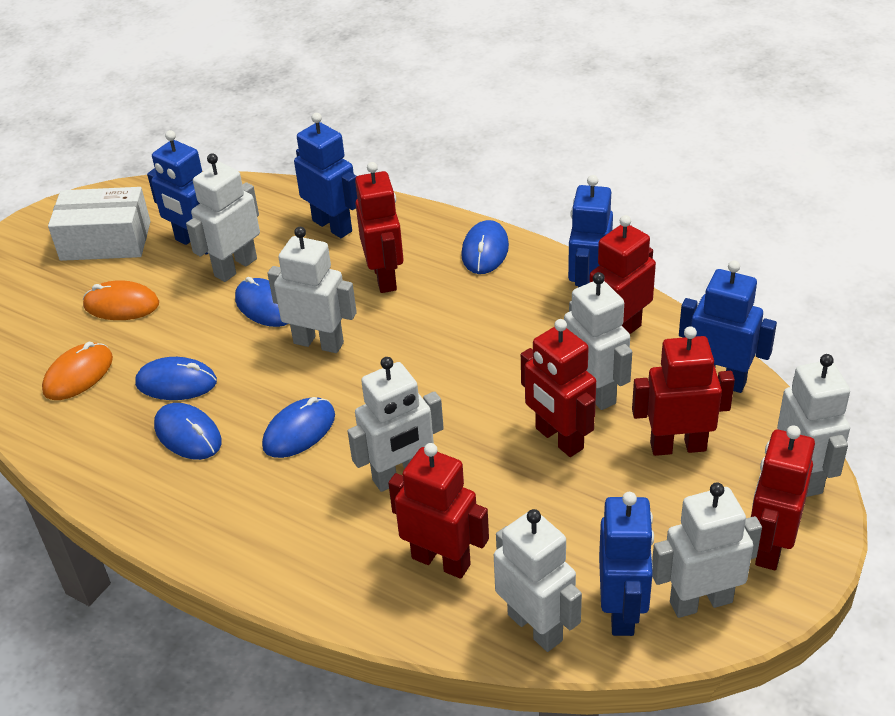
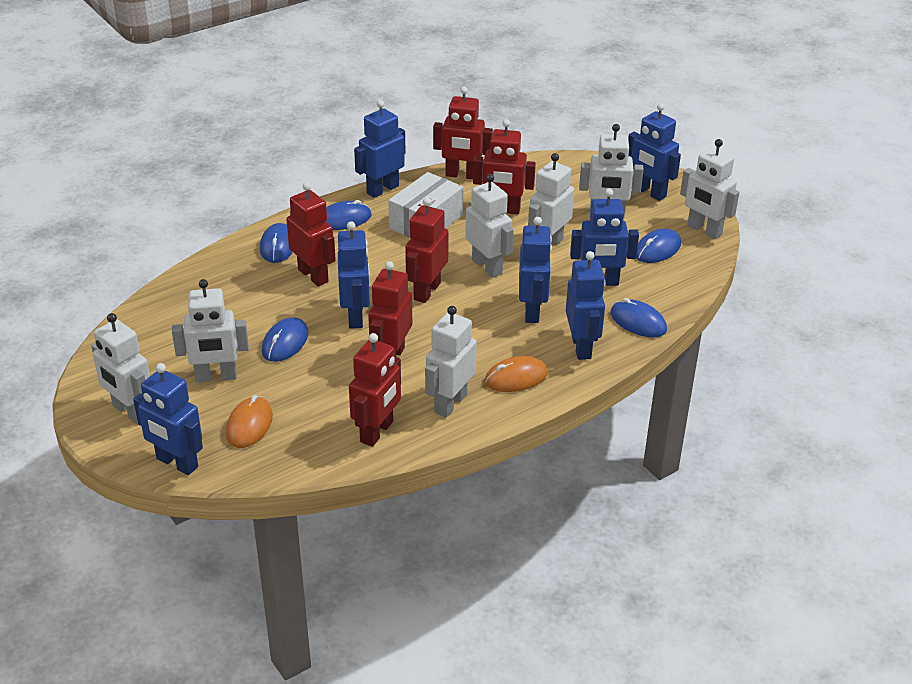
blue robot: 5 -> 7

